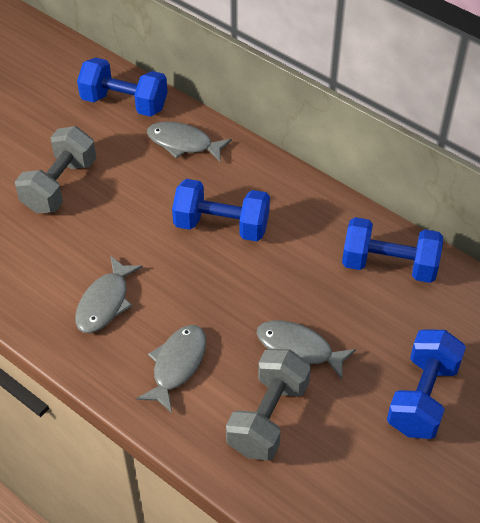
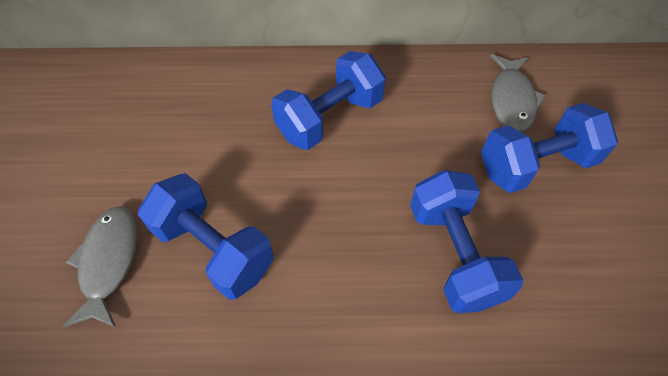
grey dumbbell: 2 -> 0
grey fish: 4 -> 2

